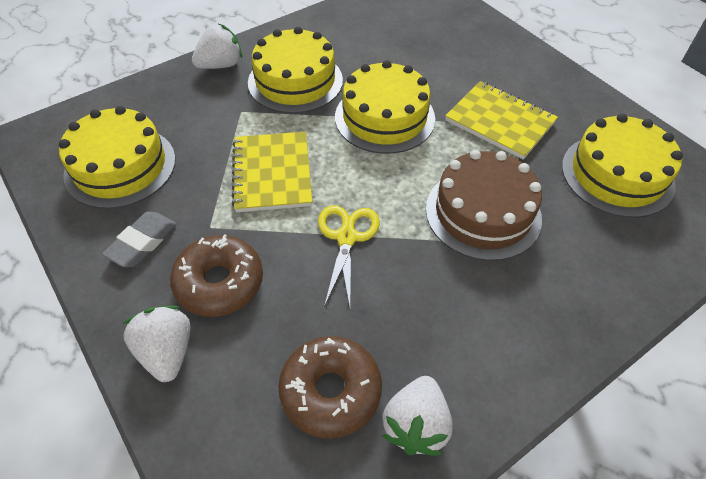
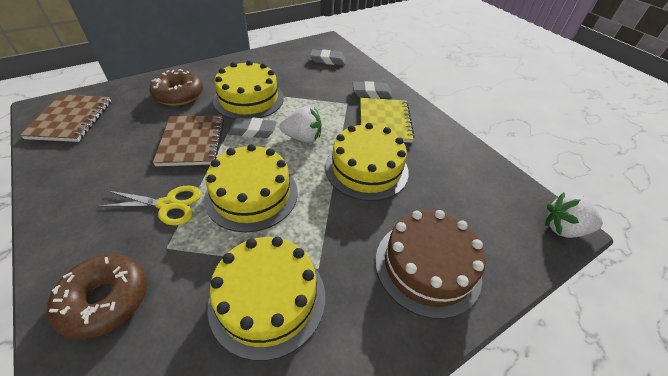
brown notebook: 0 -> 2
grey eraser: 1 -> 3
white strawberry: 3 -> 2
yellow notebook: 2 -> 1

